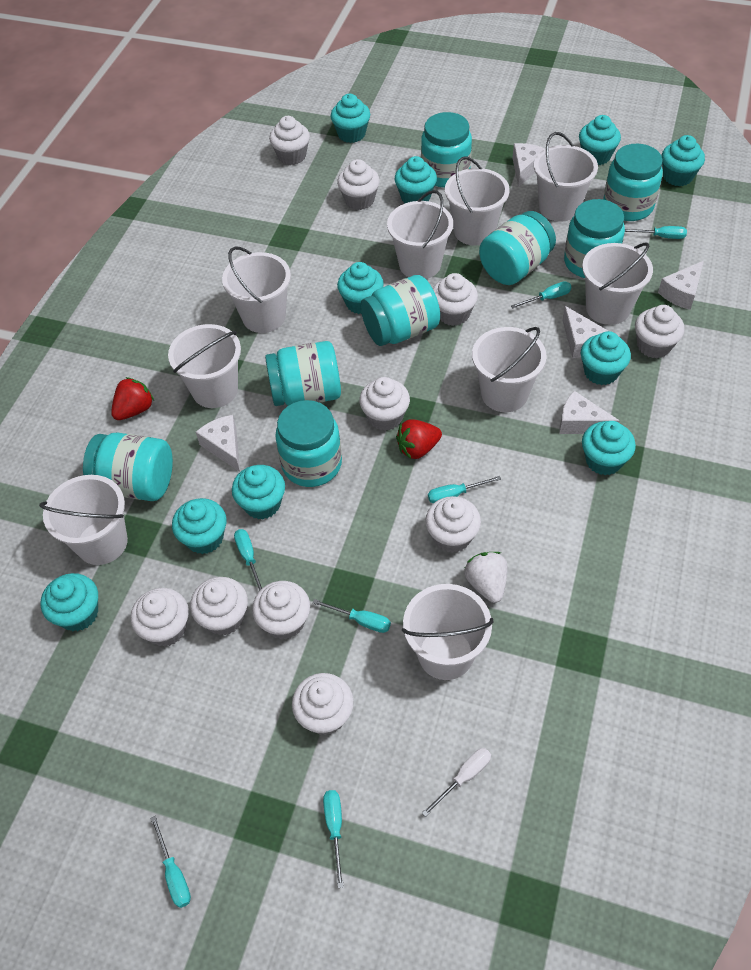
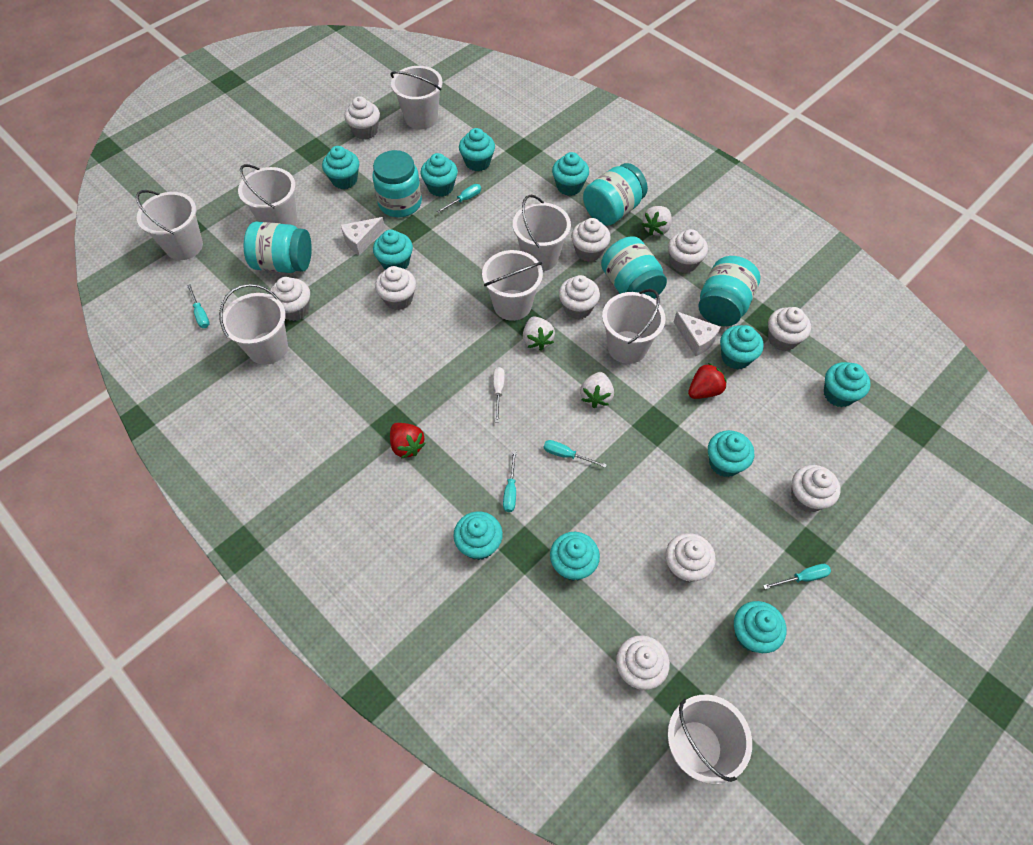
turquoise cupcake: 10 -> 11
turquoise jar: 8 -> 5
turquoise screwdriver: 7 -> 5
white bucket: 9 -> 8
white cheese: 5 -> 2
white strawberry: 1 -> 3

